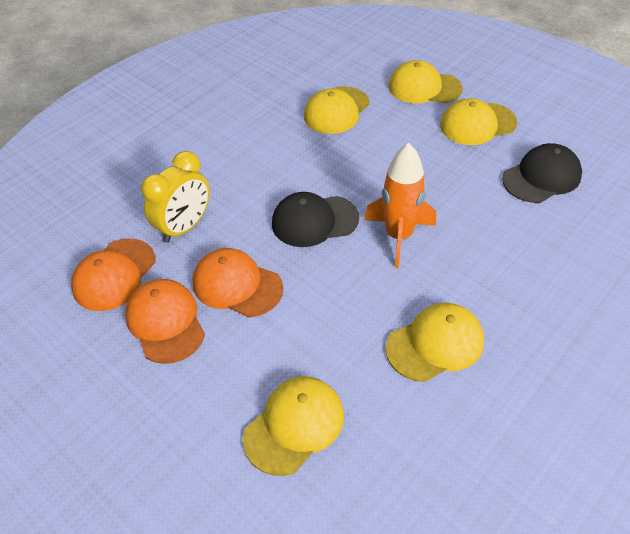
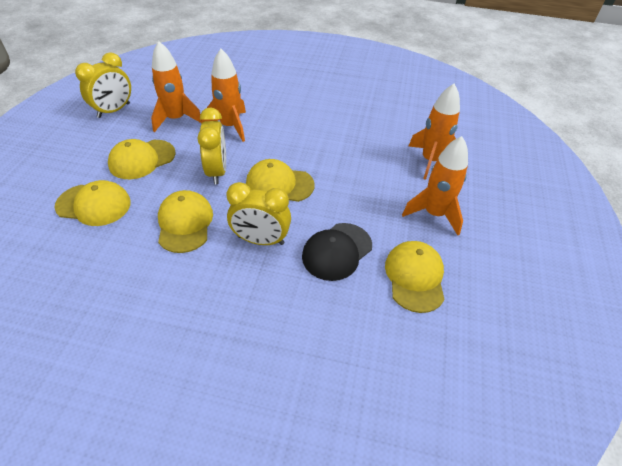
black cap: 2 -> 1
orange cap: 3 -> 0
orange rocket: 1 -> 4
yellow clock: 1 -> 3

